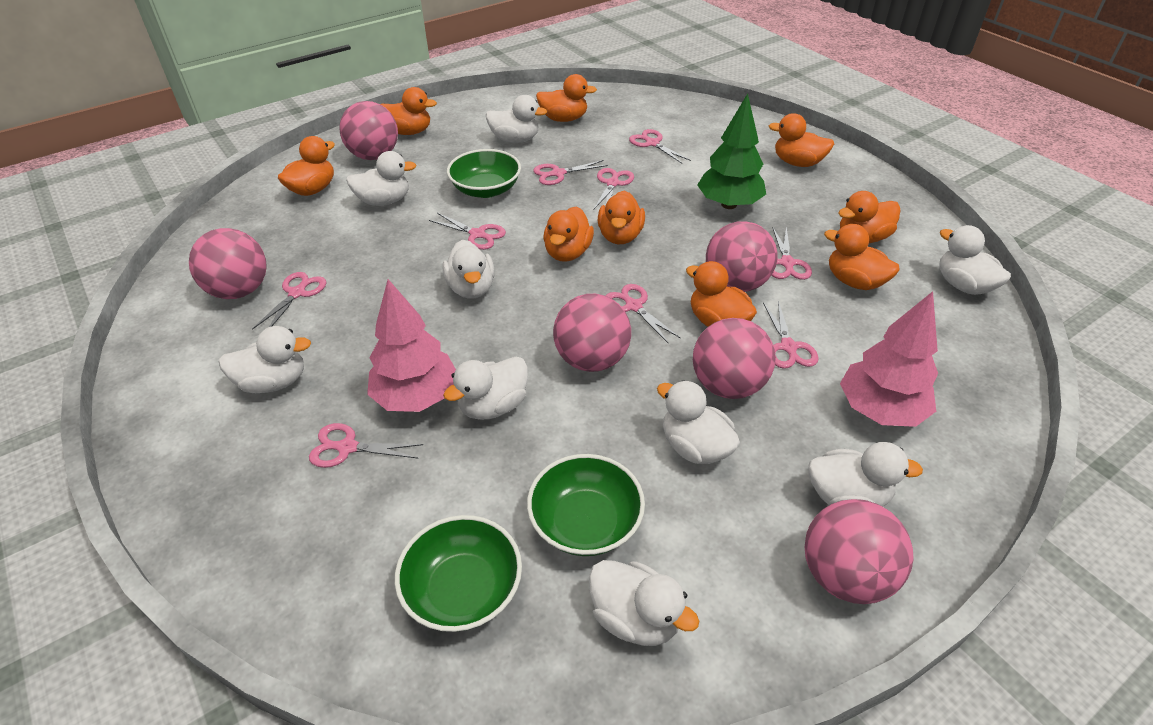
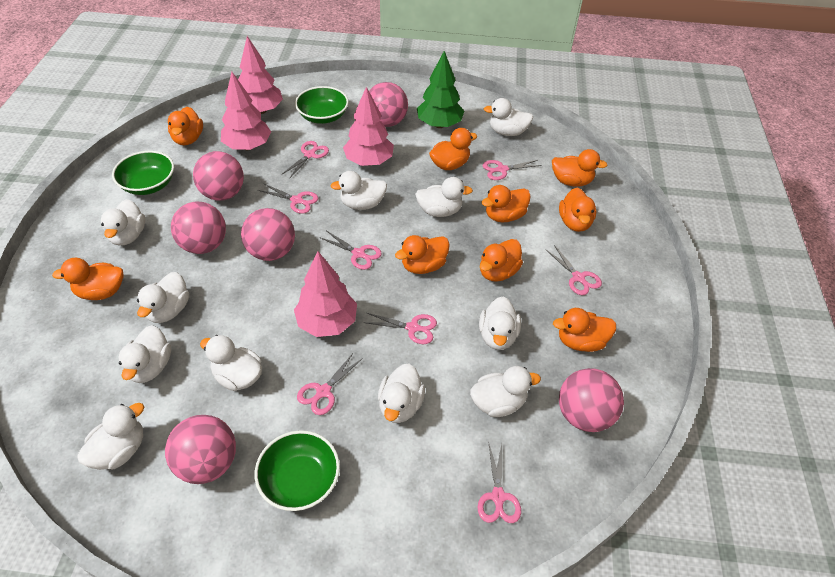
pink scissors: 9 -> 8
pink tree: 2 -> 4
white duck: 9 -> 11

